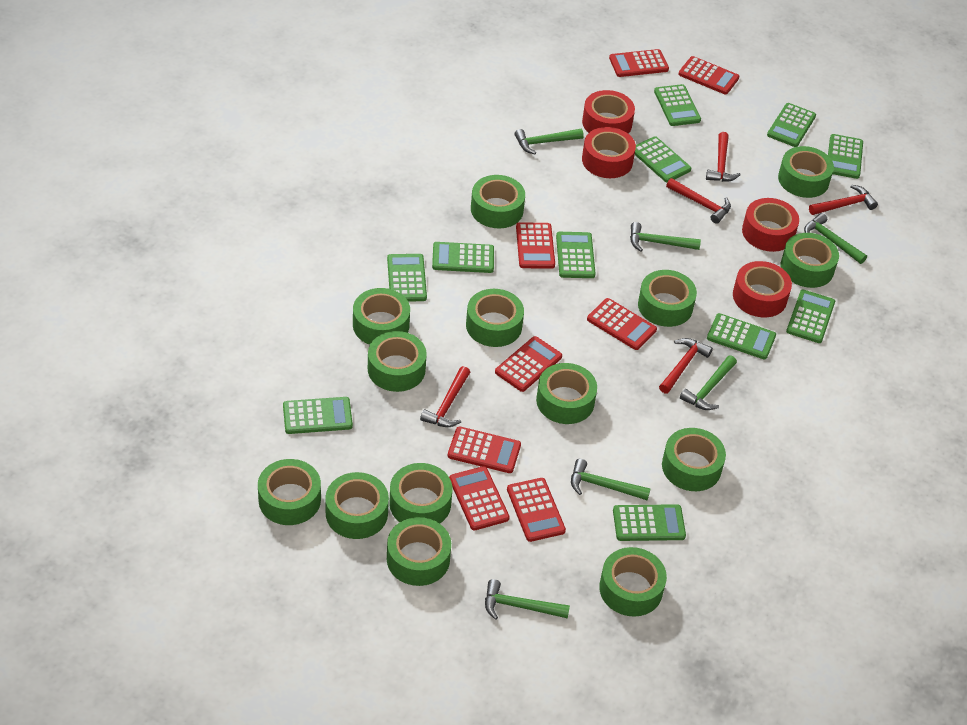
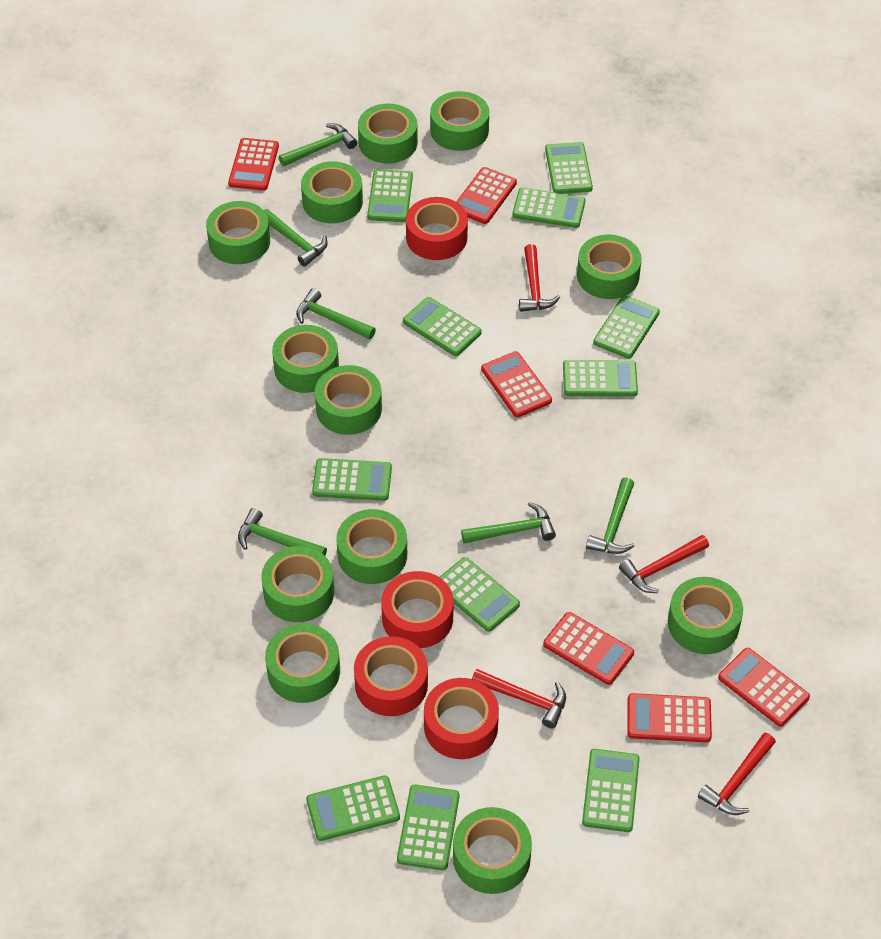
green tape: 14 -> 12
red calculator: 8 -> 6
red hammer: 5 -> 4

